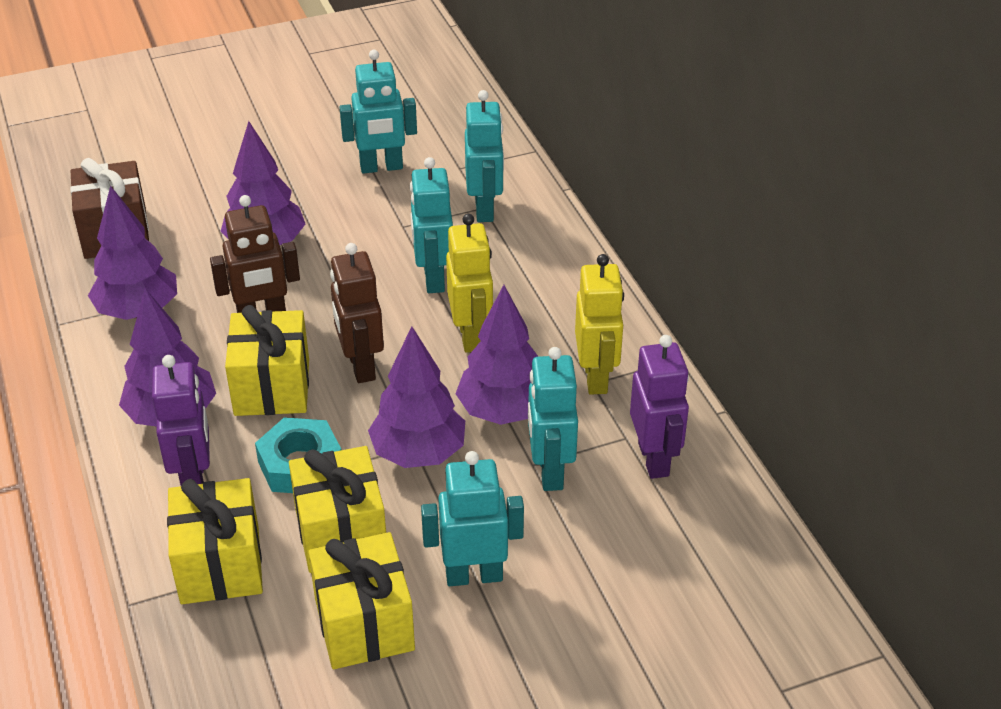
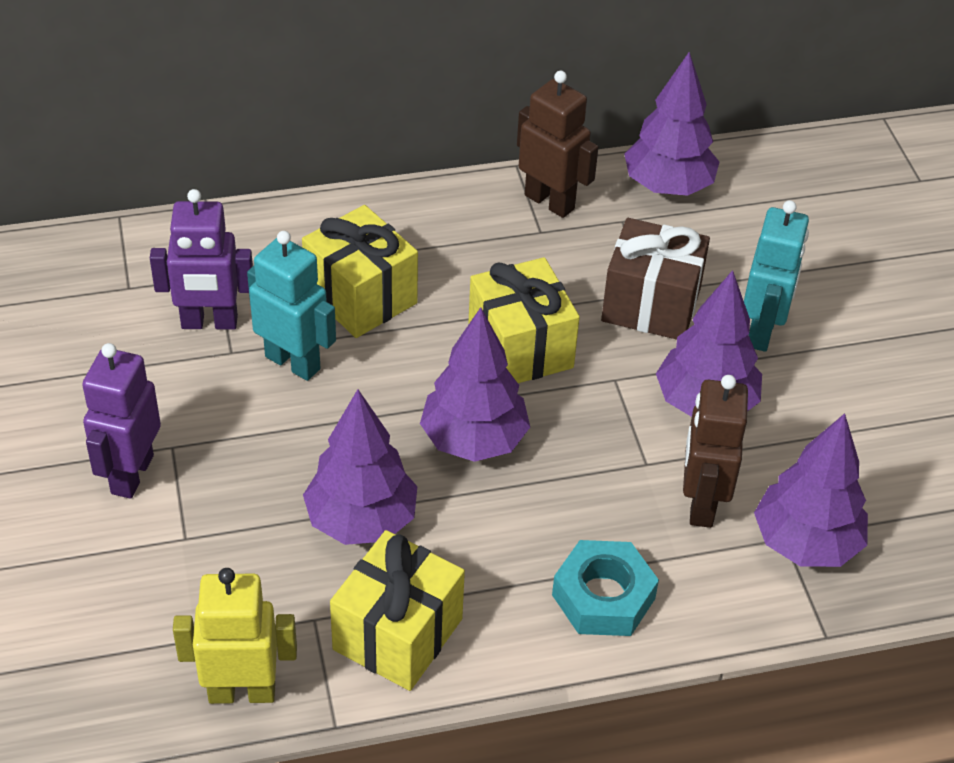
turquoise robot: 5 -> 2
yellow gift: 4 -> 3
yellow robot: 2 -> 1

